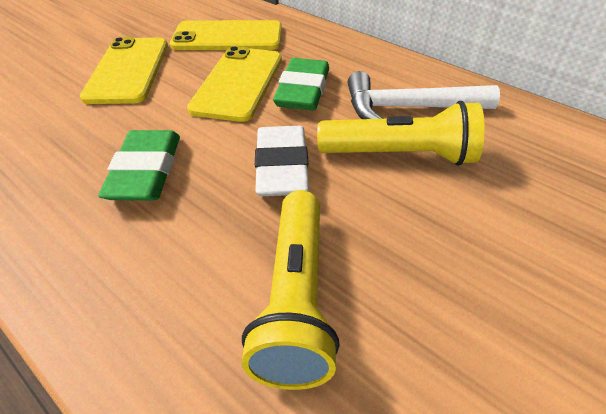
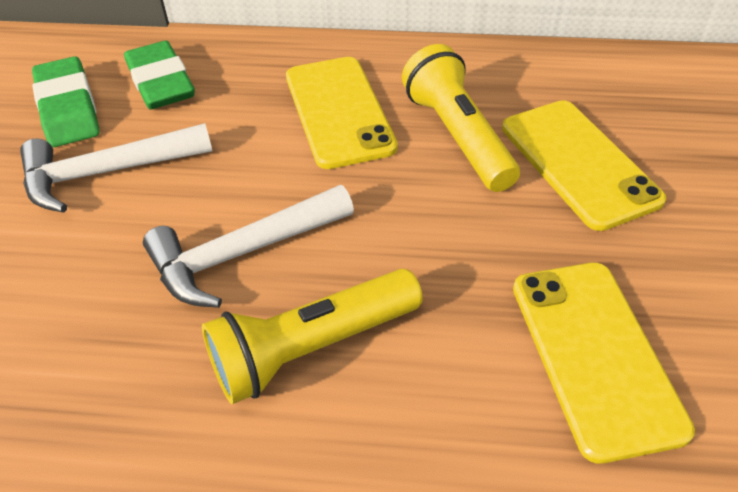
white eraser: 1 -> 0
white hammer: 1 -> 2

